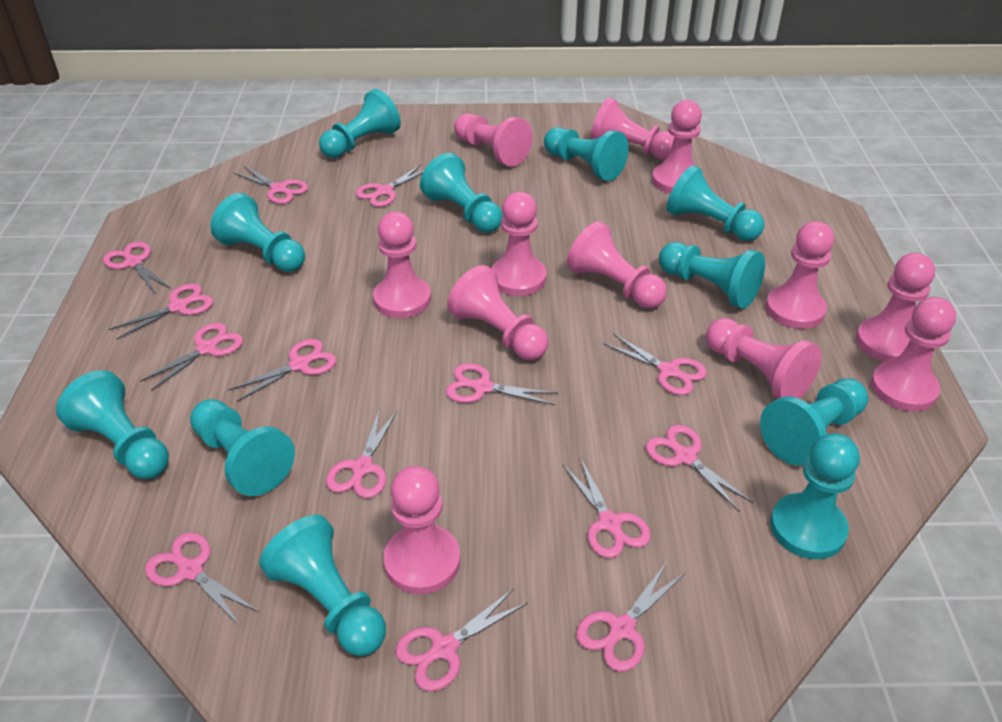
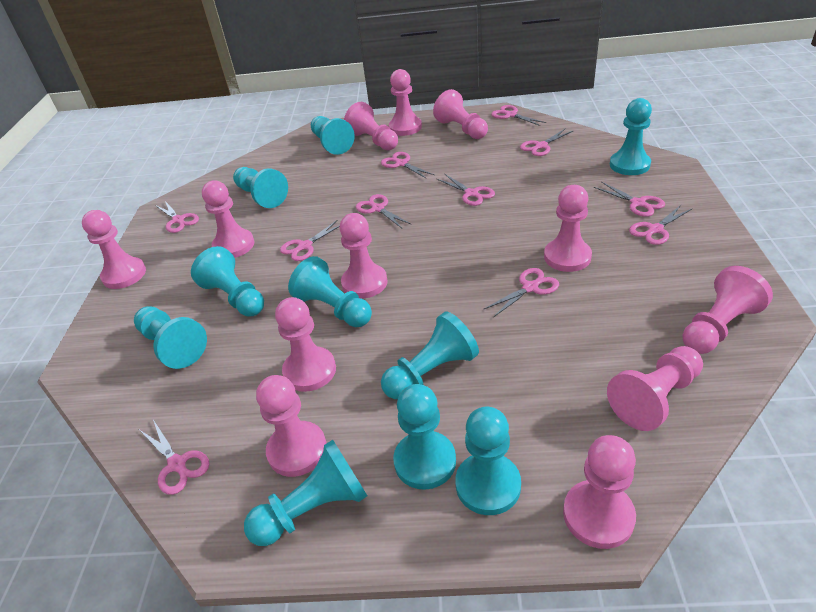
pink scissors: 14 -> 11
turquoise pawn: 11 -> 10

